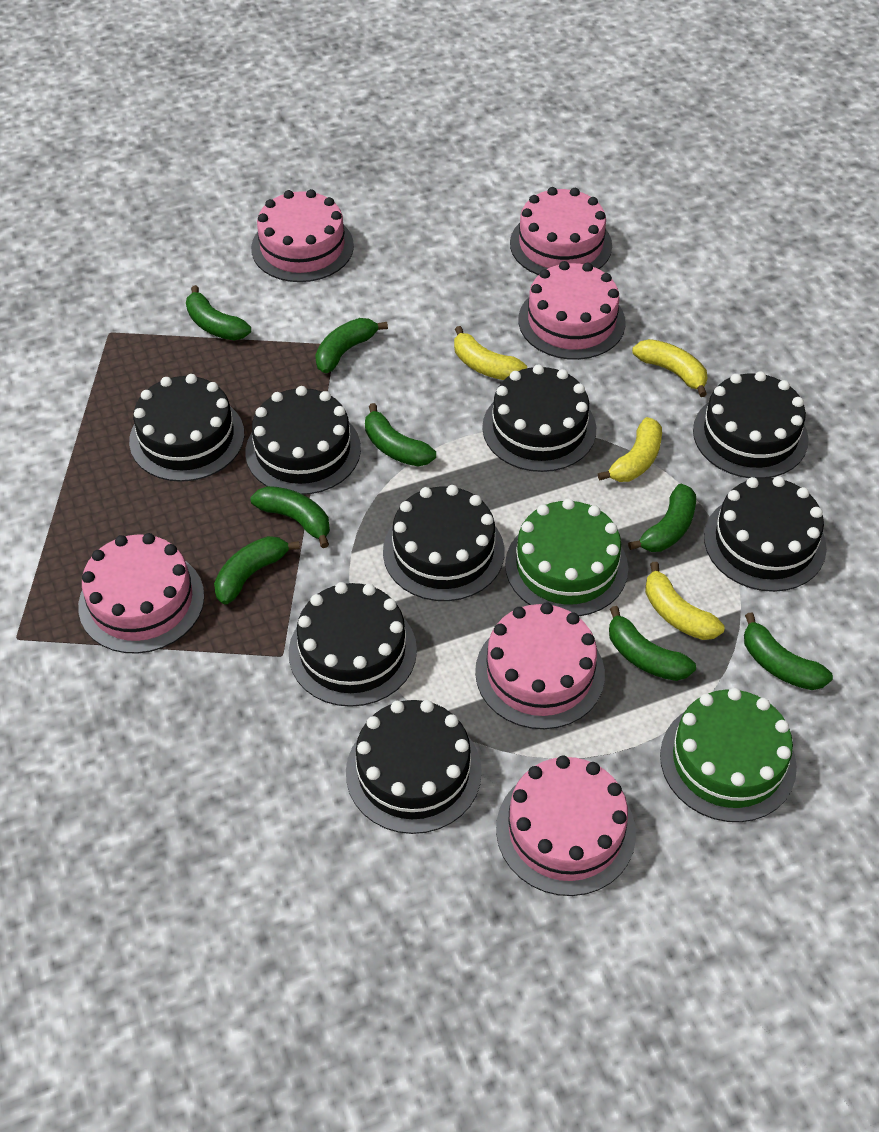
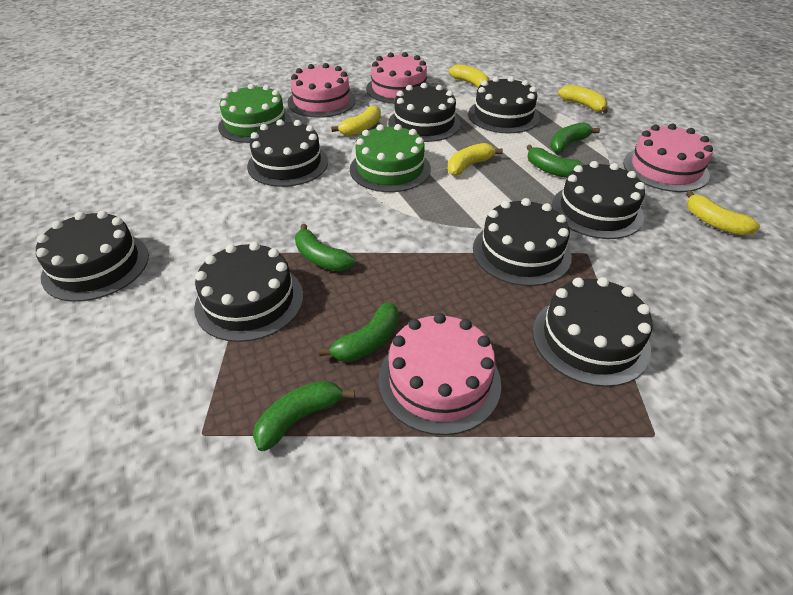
green banana: 8 -> 5
pink cake: 6 -> 4
yellow banana: 4 -> 5

